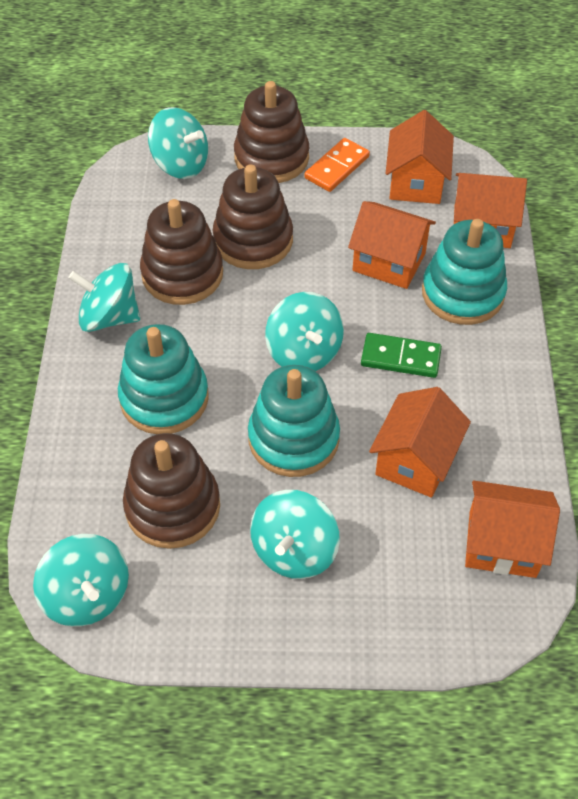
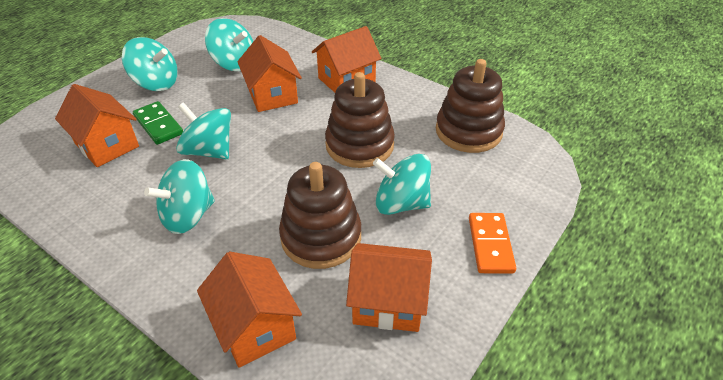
brown stacking toy: 4 -> 3
turquoise stacking toy: 3 -> 0

